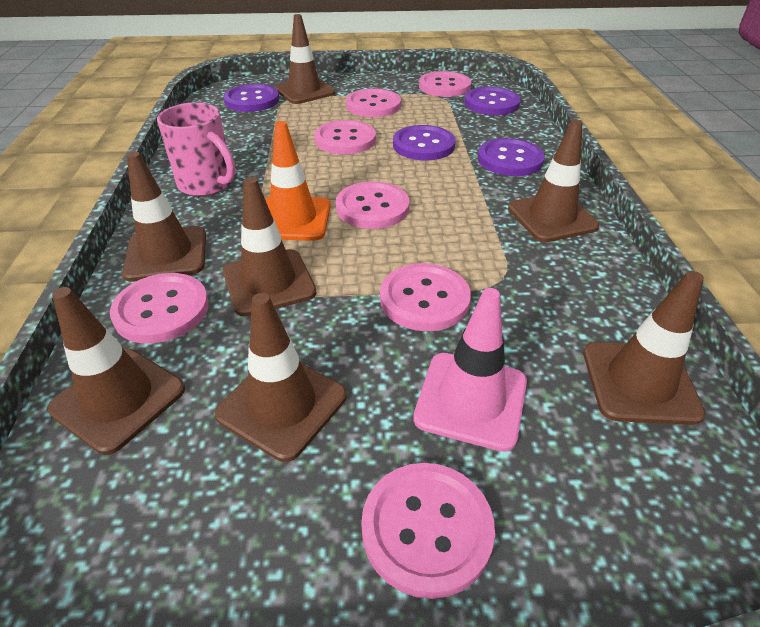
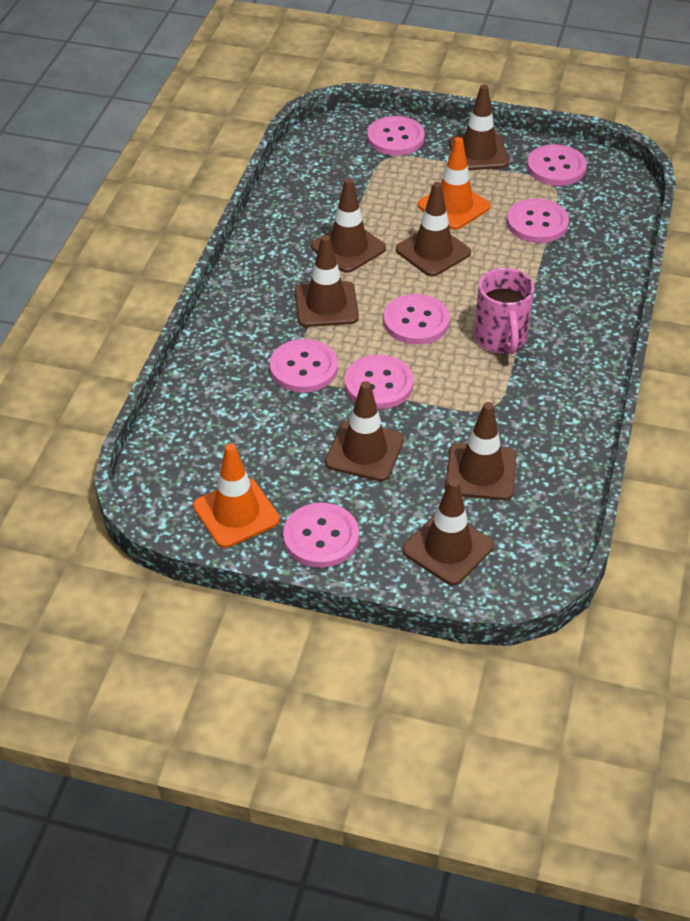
orange traffic cone: 1 -> 2
pink traffic cone: 1 -> 0
purple button: 4 -> 0

